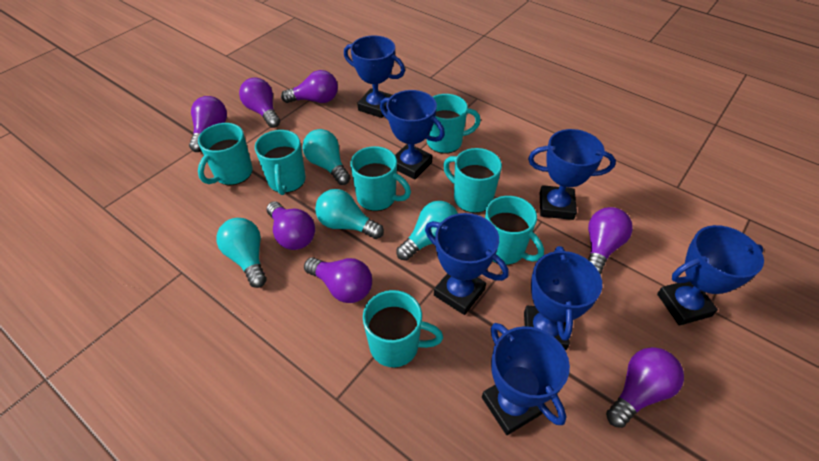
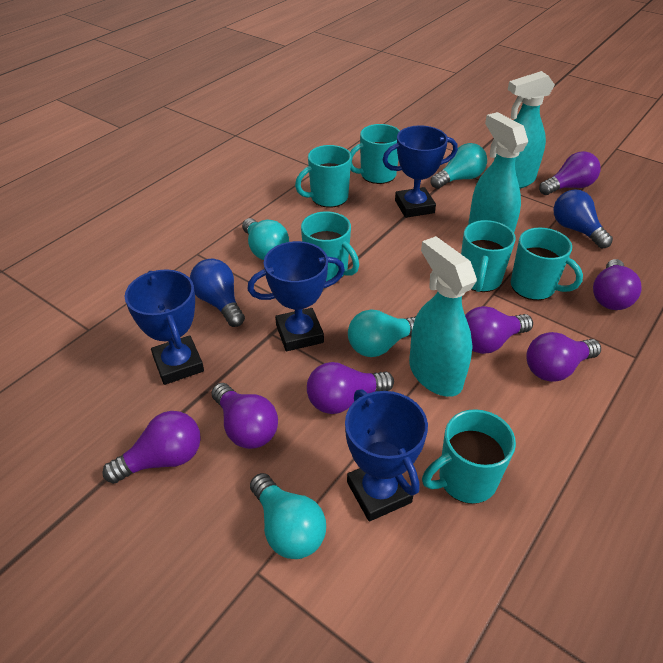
blue light bulb: 0 -> 2
blue trophy: 7 -> 4
turquoise mug: 7 -> 6
turquoise spray bottle: 0 -> 3

